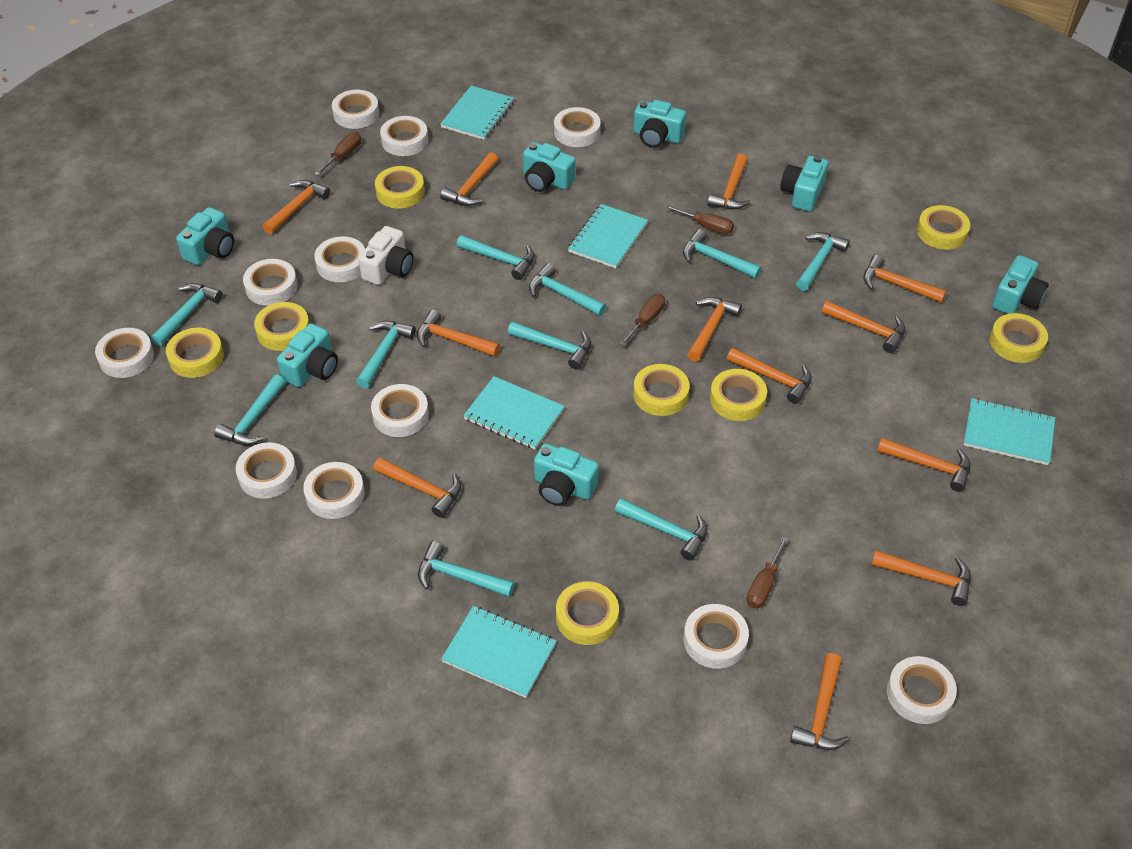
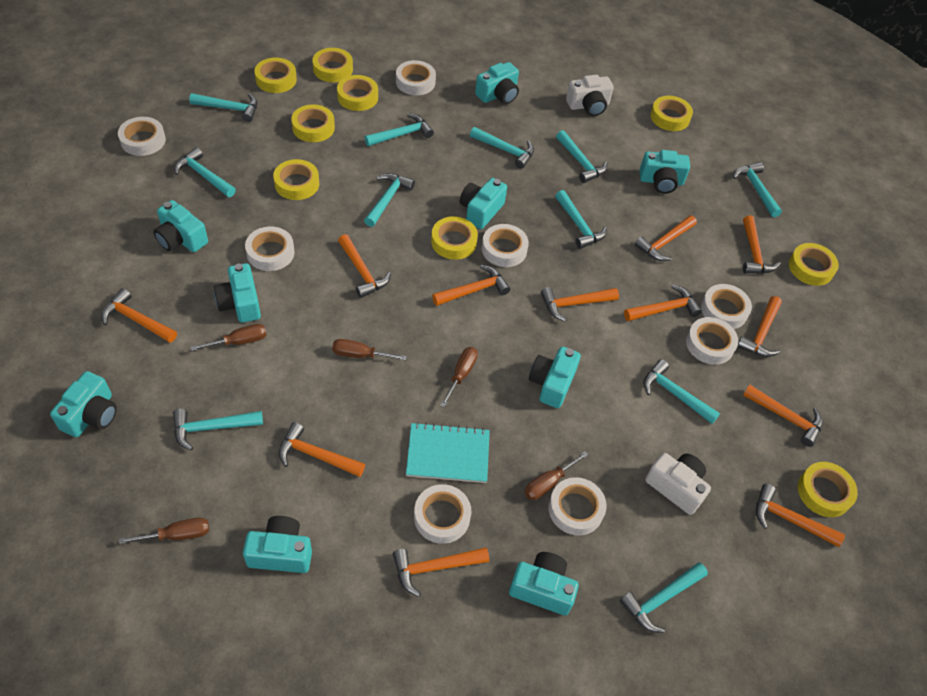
brown screwdriver: 4 -> 5
turquoise camera: 7 -> 9
turquoise hammer: 10 -> 11
turquoise notebook: 5 -> 1
white camera: 1 -> 2
white tape: 11 -> 8
yellow tape: 8 -> 9

